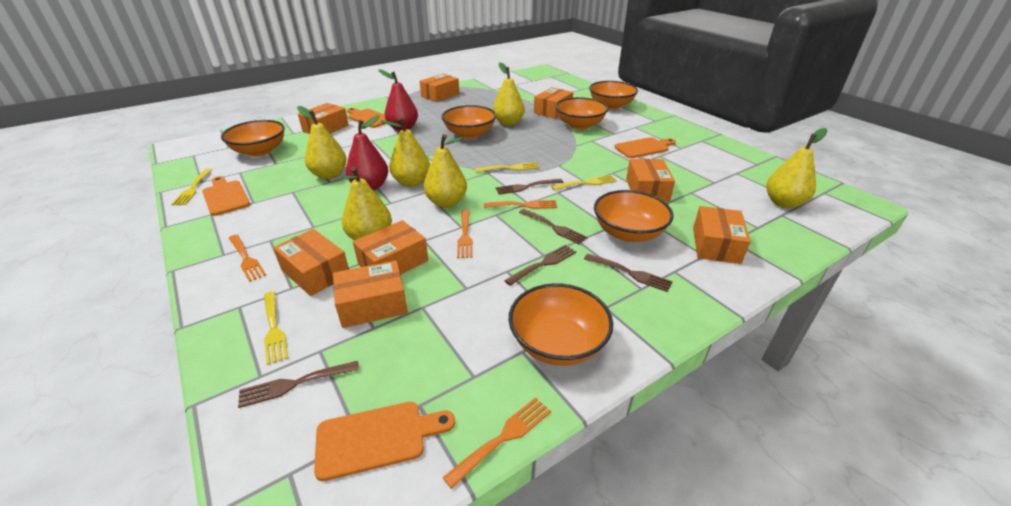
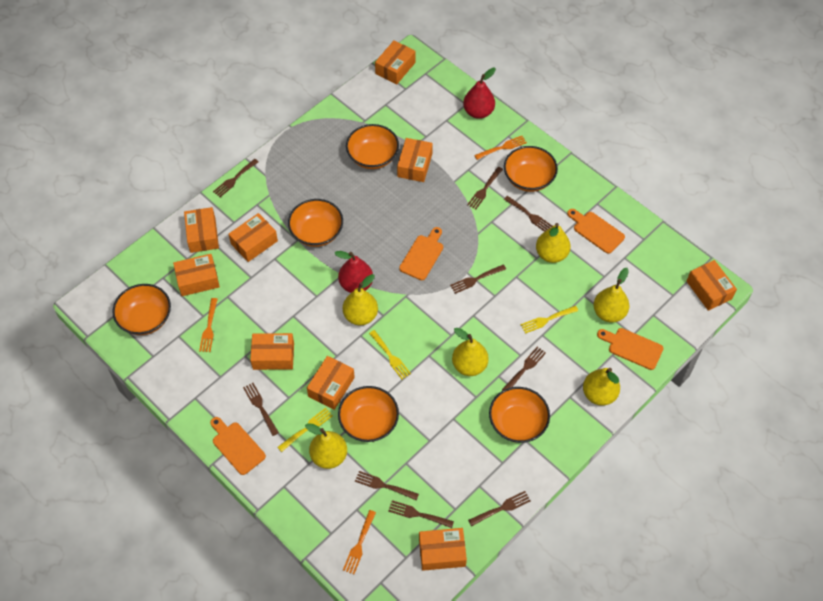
brown fork: 5 -> 9
orange box: 8 -> 9
orange fork: 4 -> 3
yellow fork: 4 -> 3

